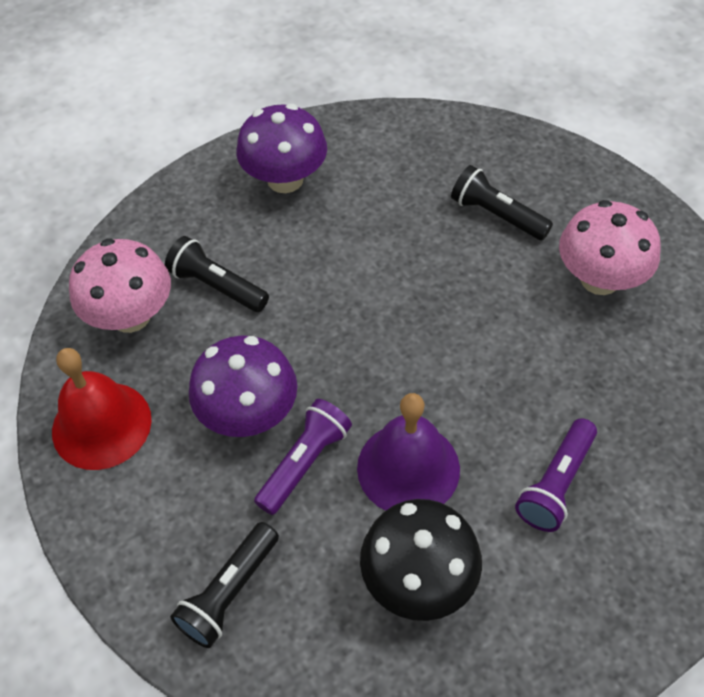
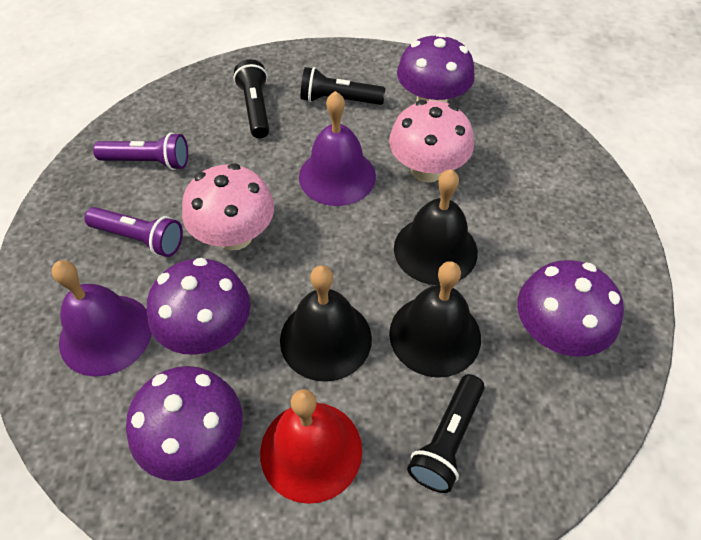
black bell: 0 -> 3
black mushroom: 1 -> 0
purple bell: 1 -> 2
purple mushroom: 2 -> 4

